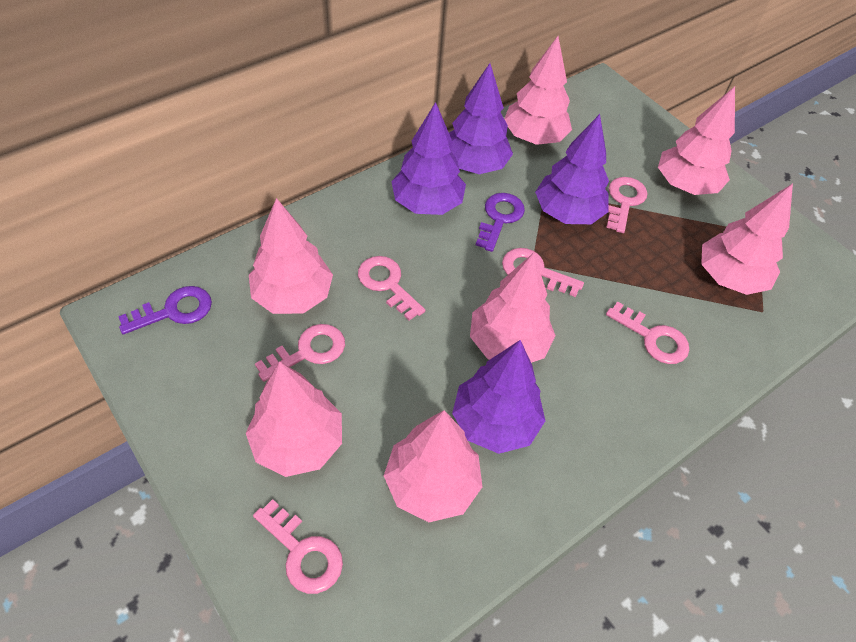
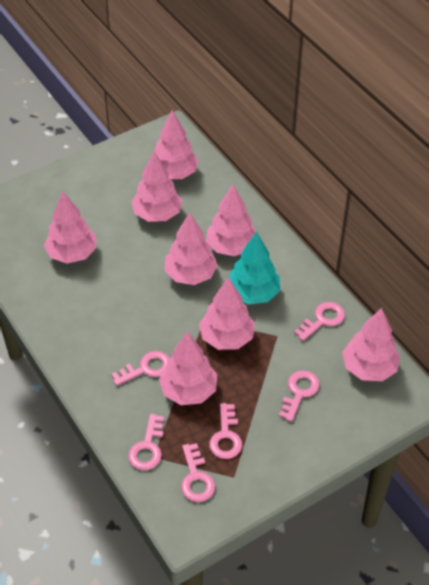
pink tree: 7 -> 8
purple key: 2 -> 0
purple tree: 4 -> 0
turquoise tree: 0 -> 1

